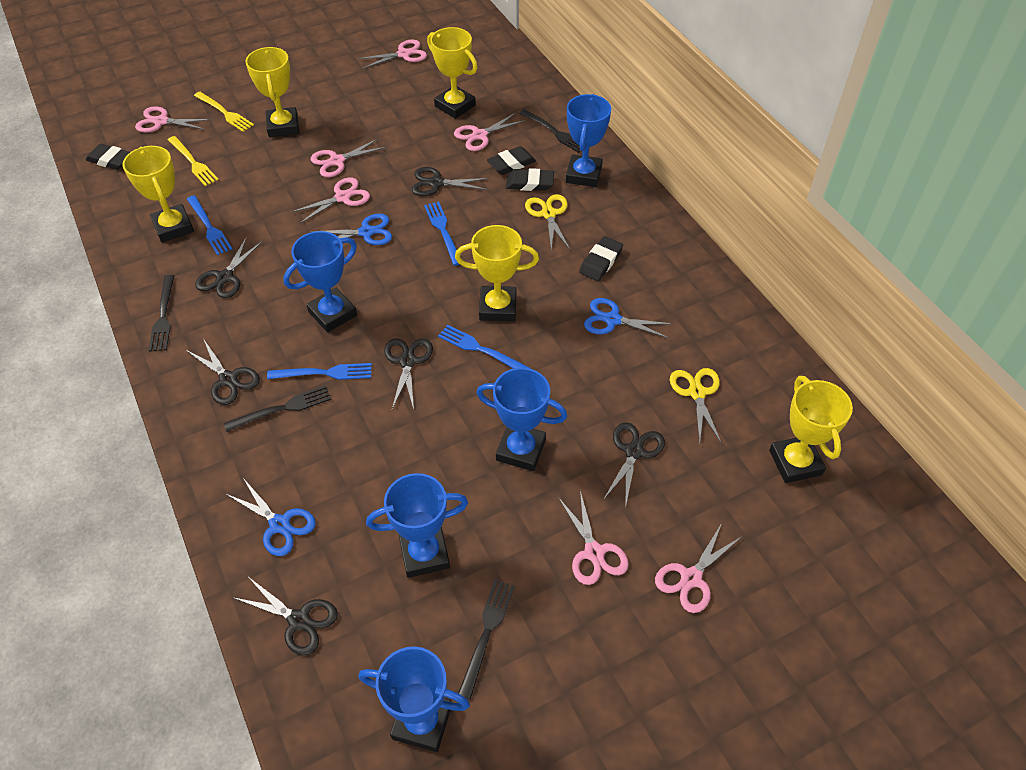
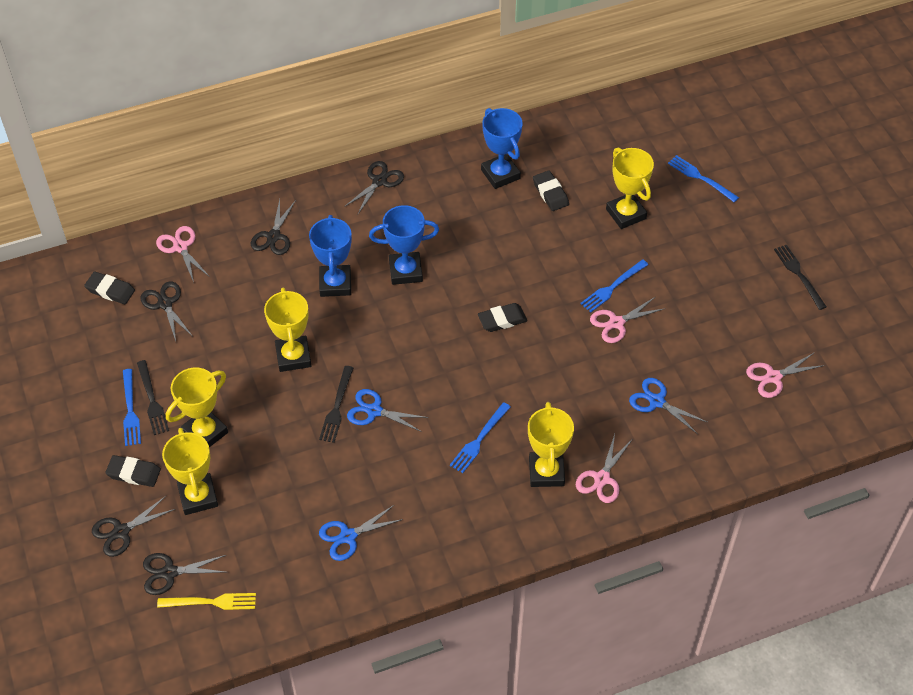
black fork: 4 -> 3
black scissors: 6 -> 5
blue trophy: 5 -> 3
pink scissors: 7 -> 4
yellow fork: 2 -> 1
yellow scissors: 2 -> 0

